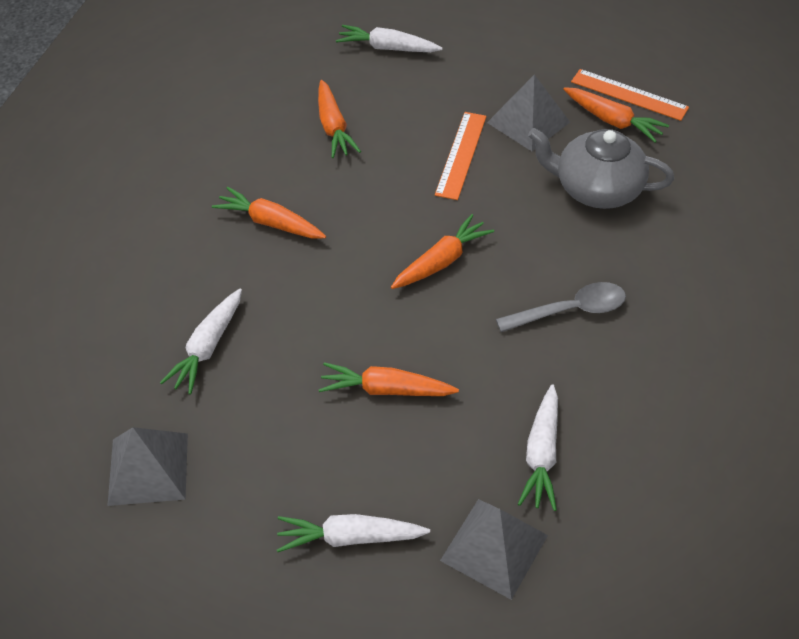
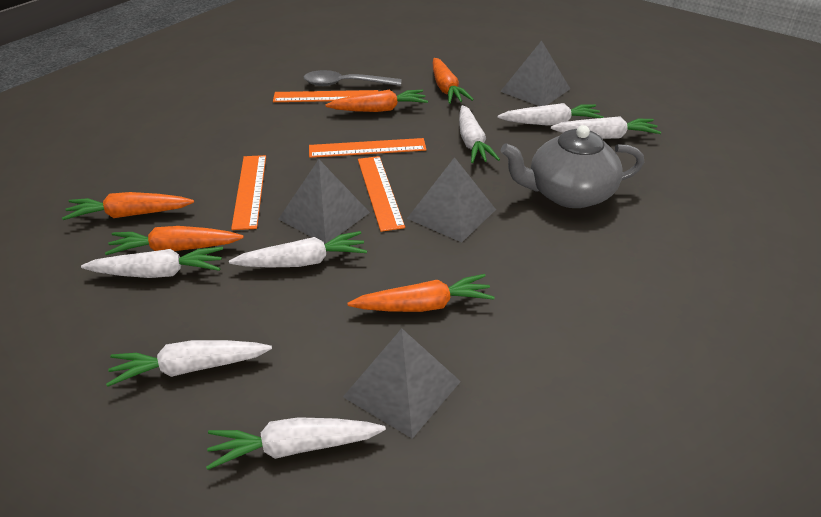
grey pyramid: 3 -> 4
orange ruler: 2 -> 4
white carrot: 4 -> 7

